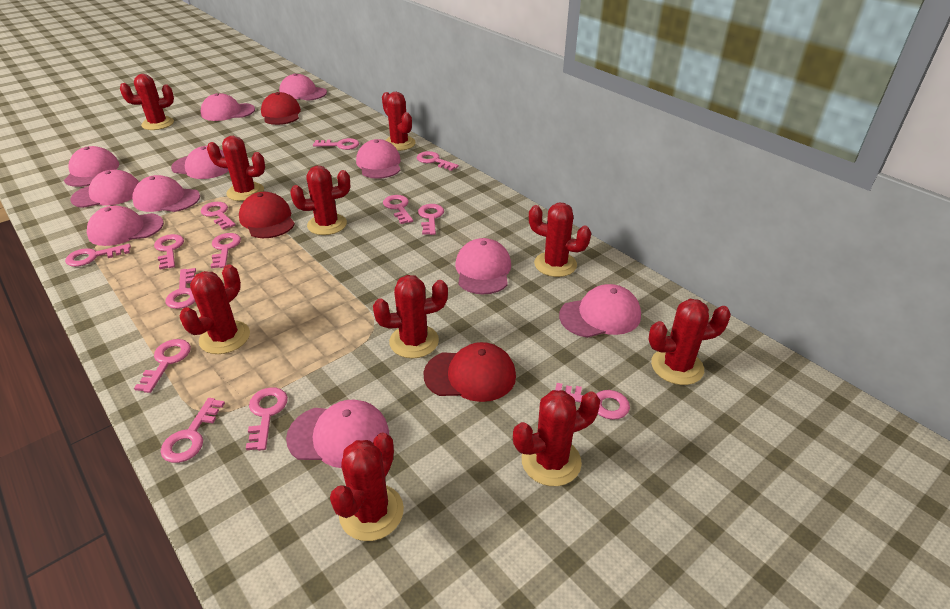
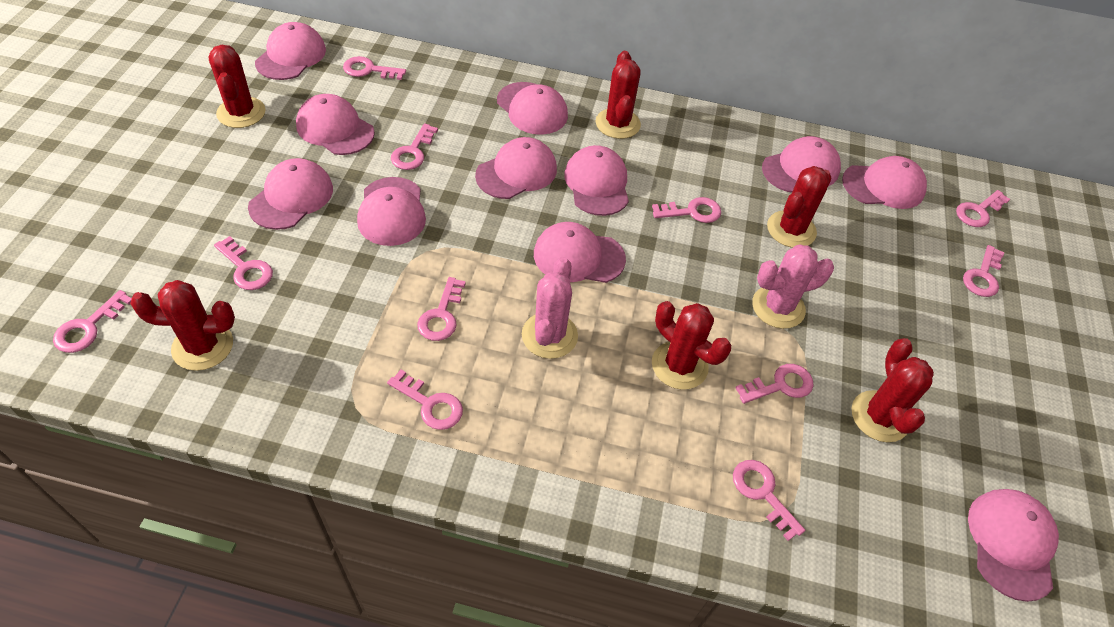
pink cactus: 0 -> 2
pink key: 13 -> 11
red cactus: 10 -> 6
red cap: 3 -> 0

